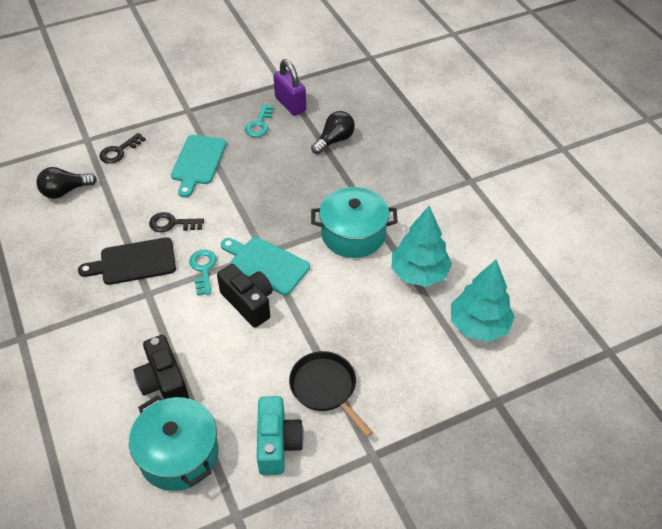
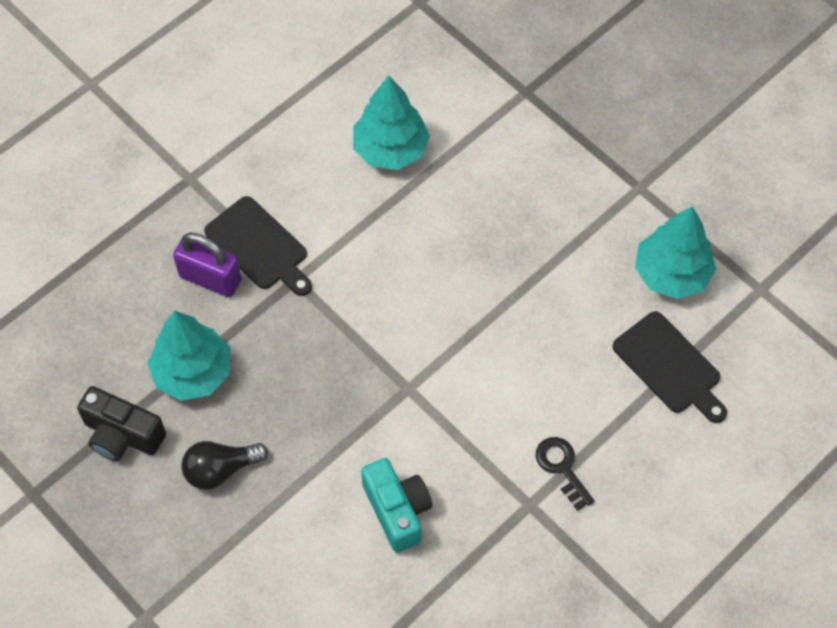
black camera: 2 -> 1
black cutting board: 1 -> 2
black key: 2 -> 1
black light bulb: 2 -> 1
black pan: 1 -> 0
turquoise cutting board: 2 -> 0
turquoise key: 2 -> 0
turquoise pot: 2 -> 0
turquoise tree: 2 -> 3

